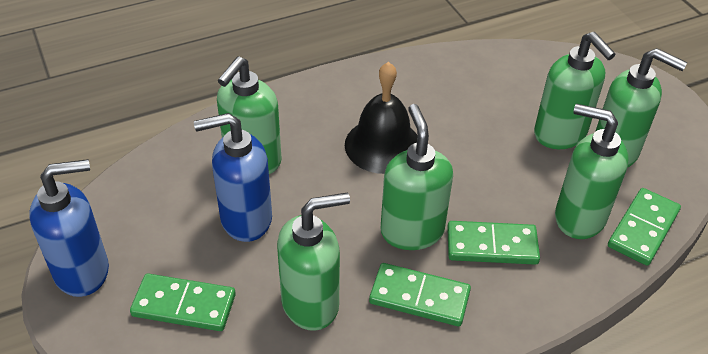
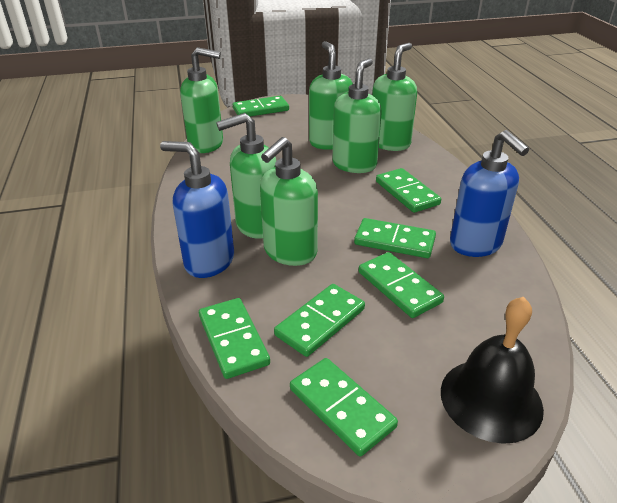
green domino: 4 -> 7

